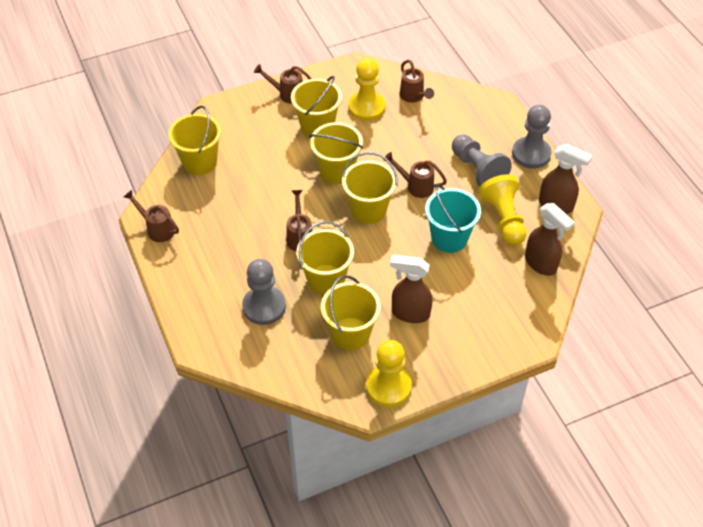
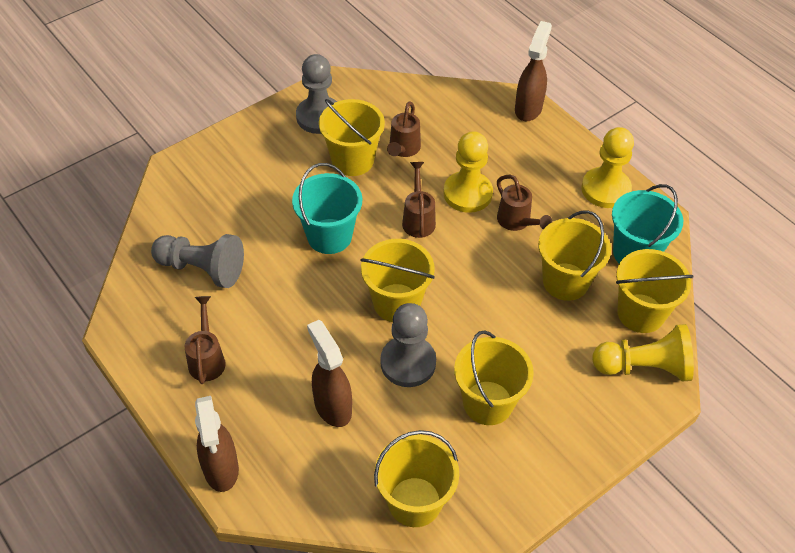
brown watering can: 5 -> 4
turquoise bucket: 1 -> 2

